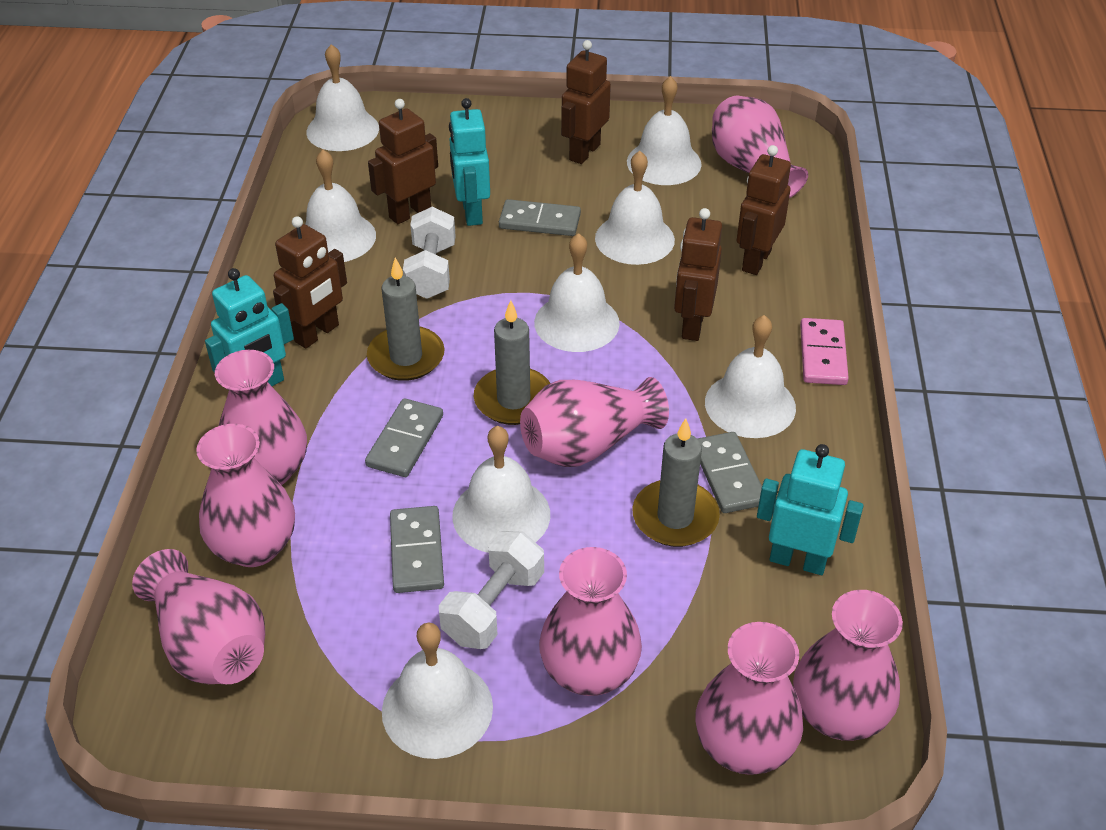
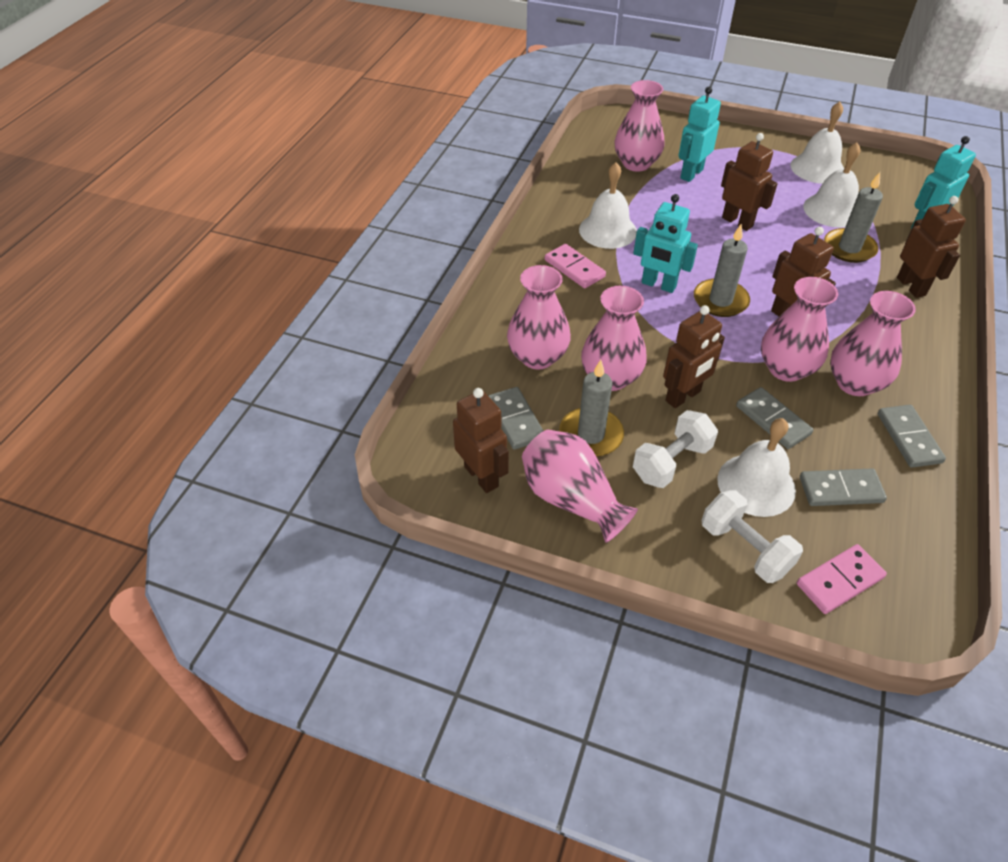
pink domino: 1 -> 2
pink vase: 8 -> 6
white bell: 8 -> 4

